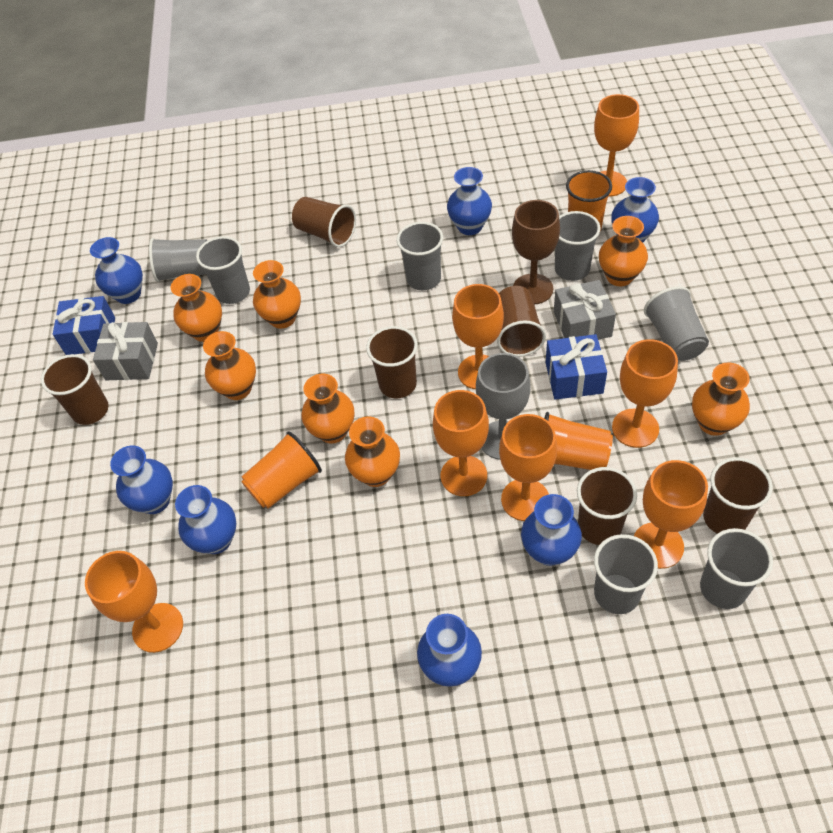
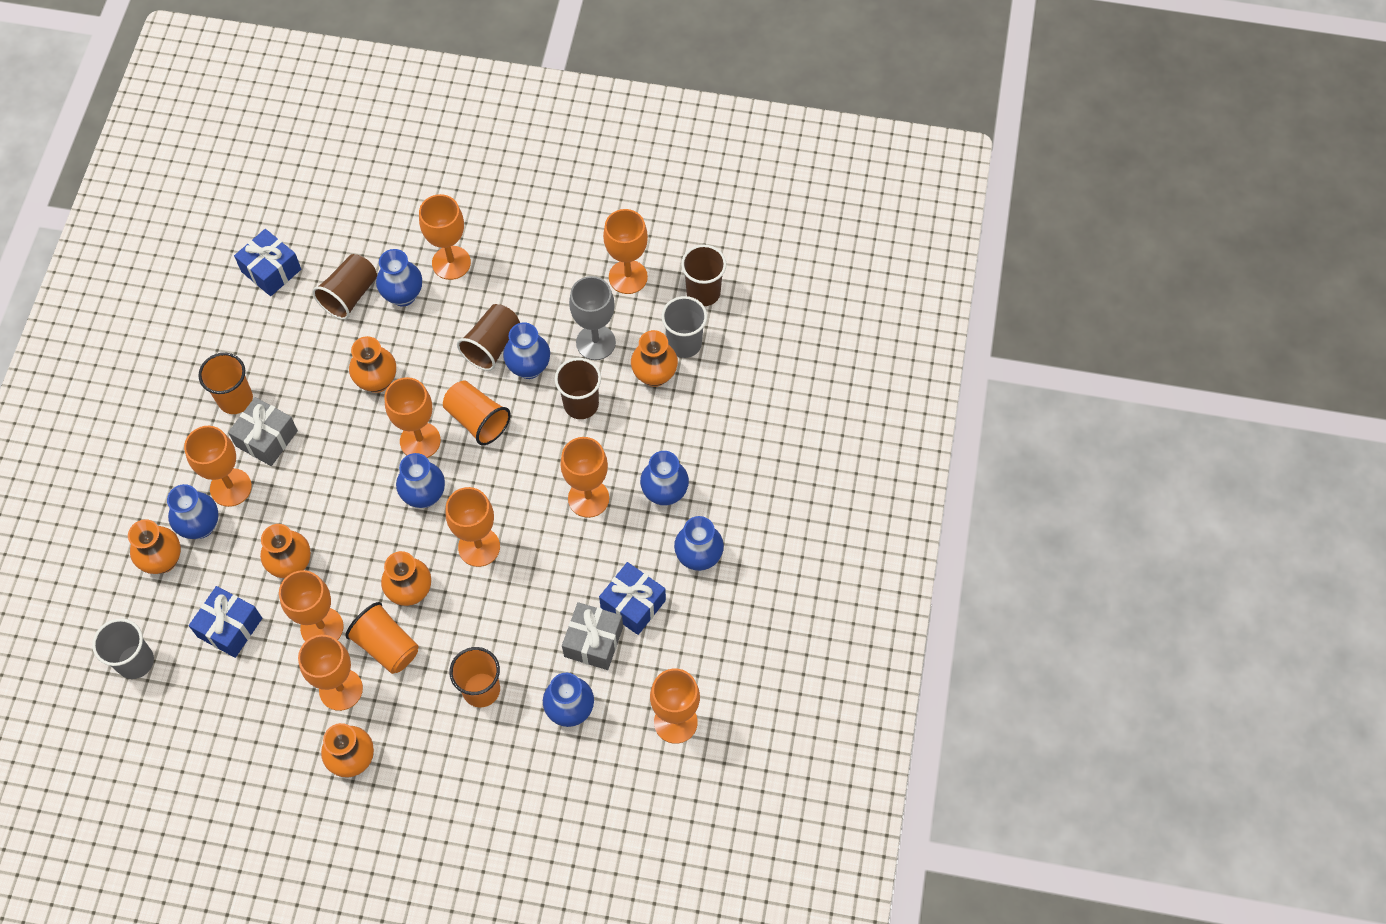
blue gift: 2 -> 3
brown cup: 6 -> 4
brown goblet: 1 -> 0
grey cup: 7 -> 2
orange cup: 3 -> 4
orange goblet: 7 -> 9
orange vase: 7 -> 6

